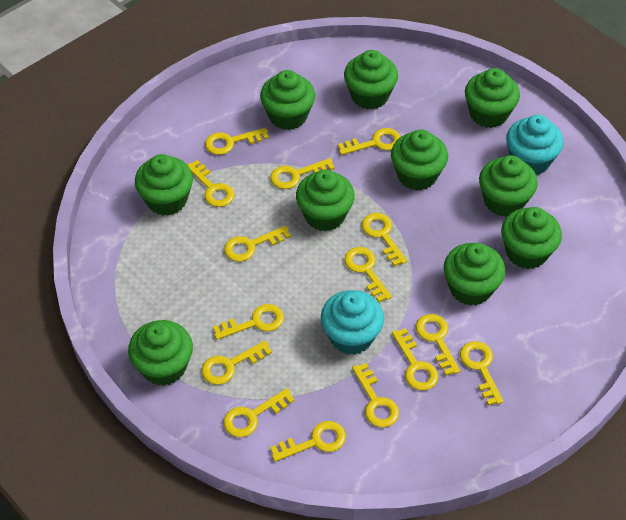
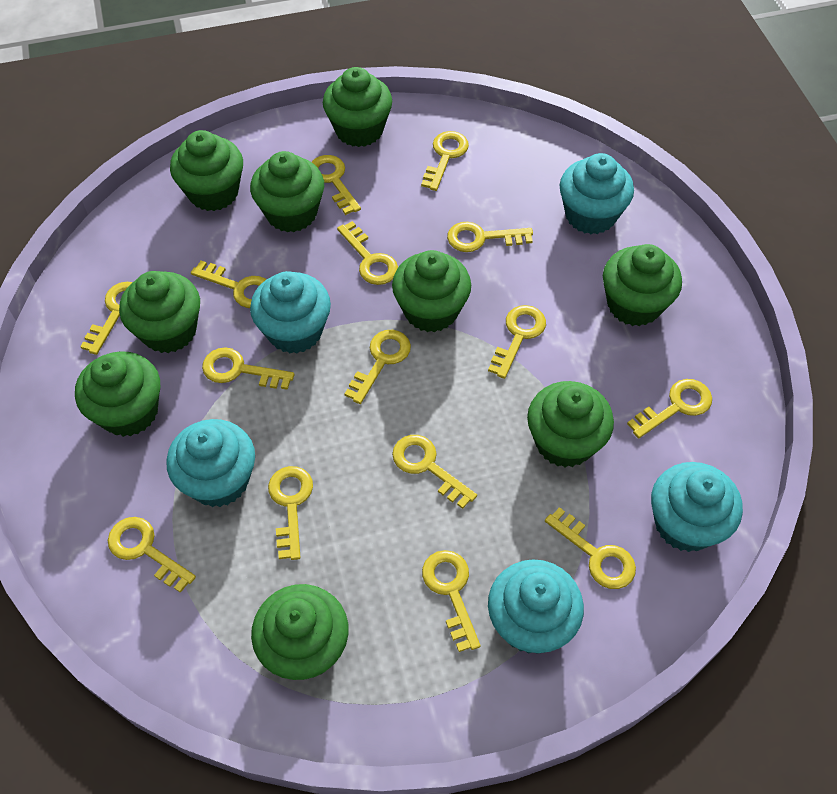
green cupcake: 10 -> 9
turquoise cupcake: 2 -> 5

